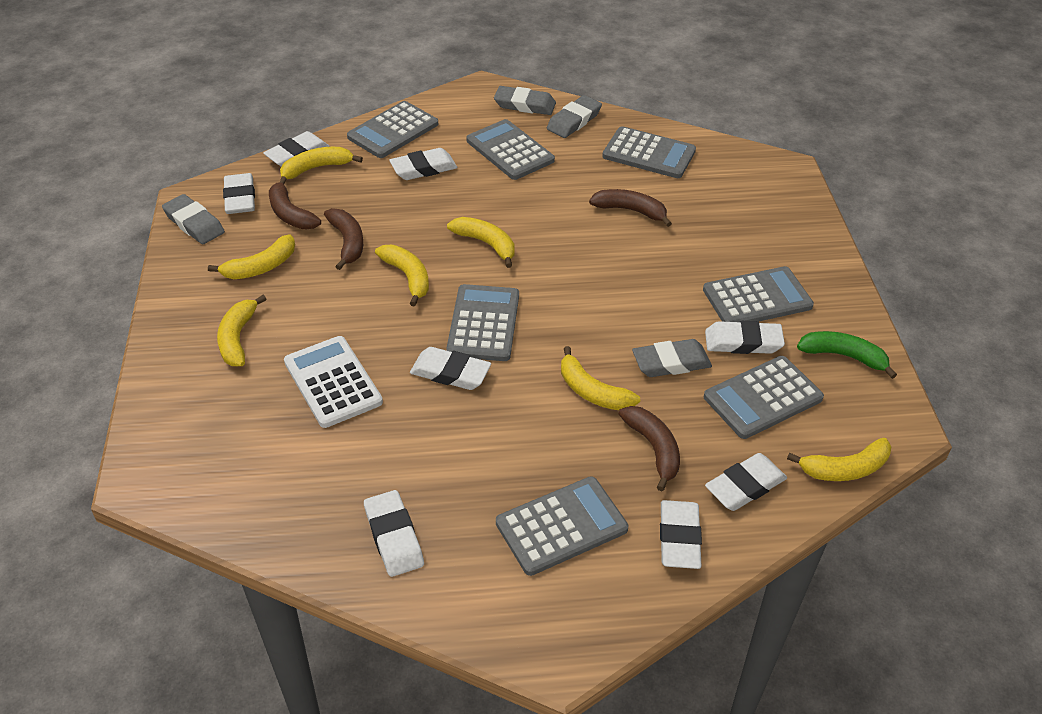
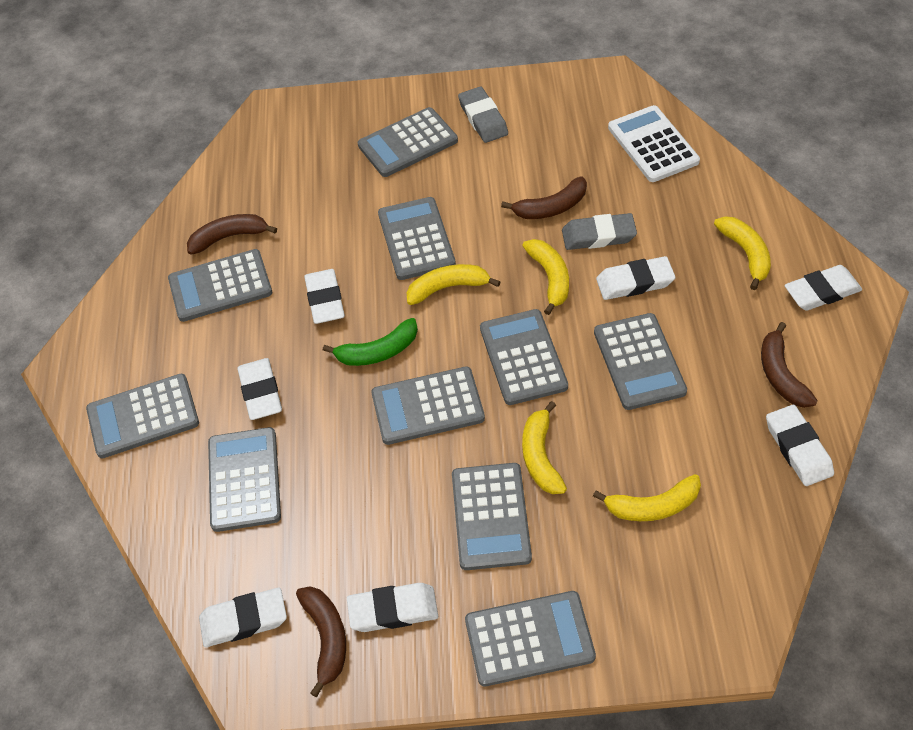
grey calculator: 7 -> 10
grey eraser: 4 -> 2
white eraser: 8 -> 7
yellow banana: 7 -> 5

